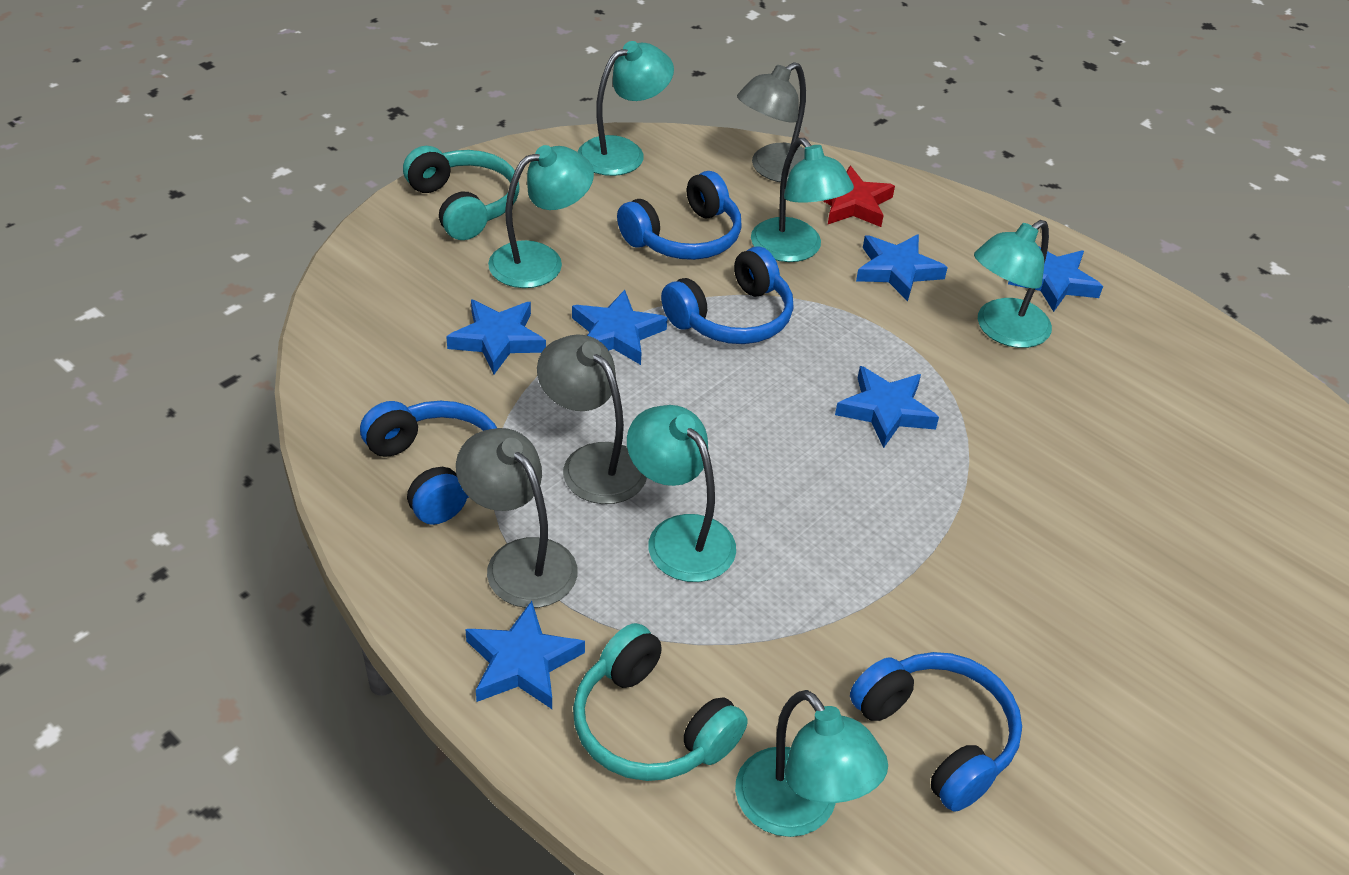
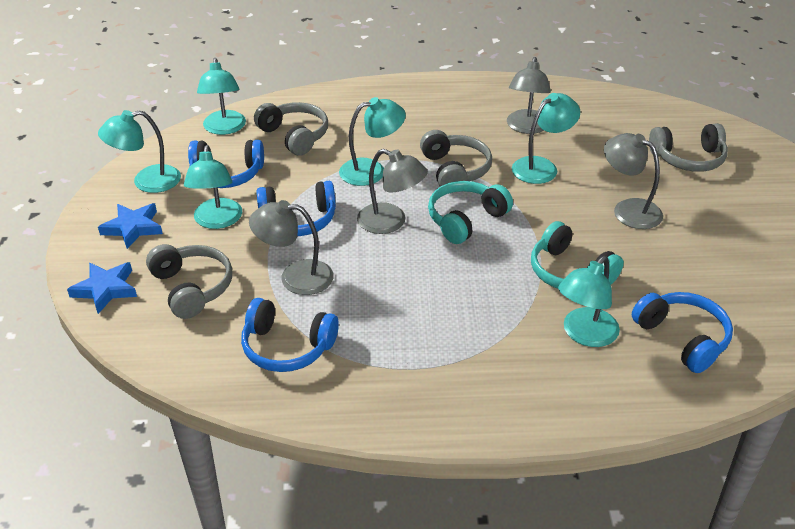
blue star: 6 -> 2
grey headphones: 0 -> 4
grey lamp: 3 -> 4
red star: 1 -> 0

